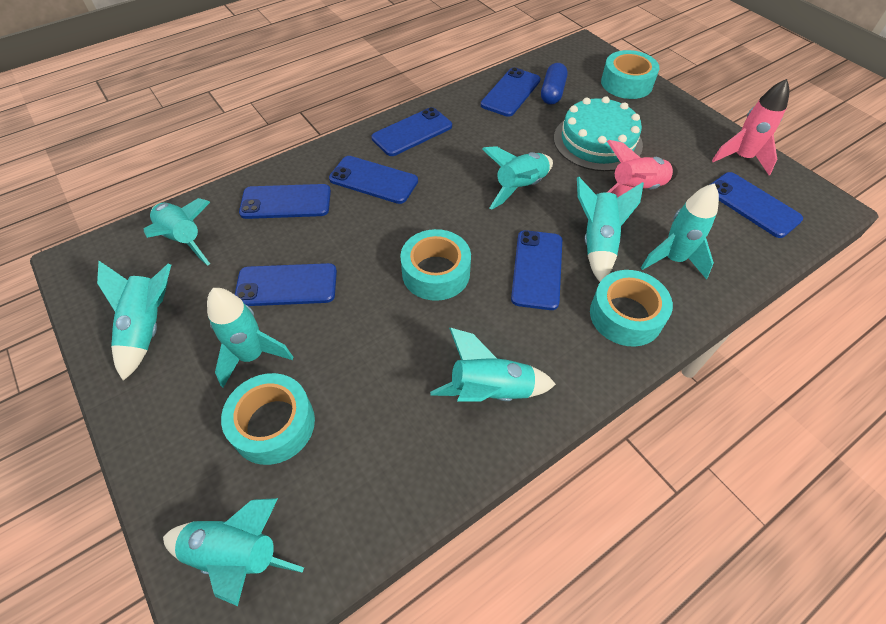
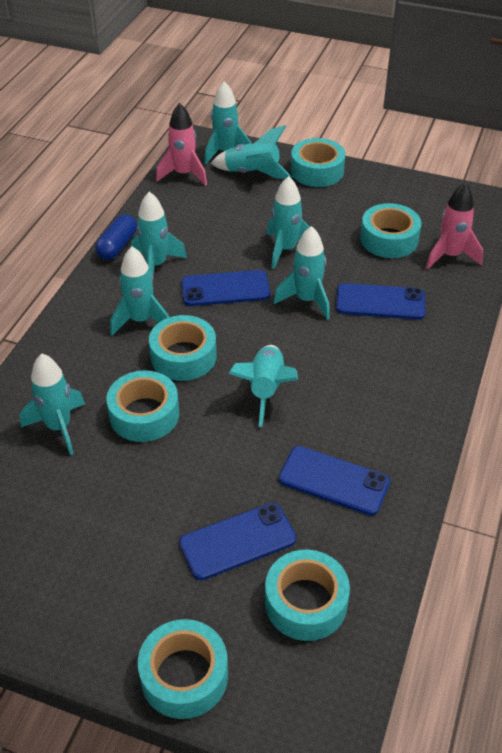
blue phone: 7 -> 4
turquoise cake: 1 -> 0
turquoise tape: 4 -> 6

